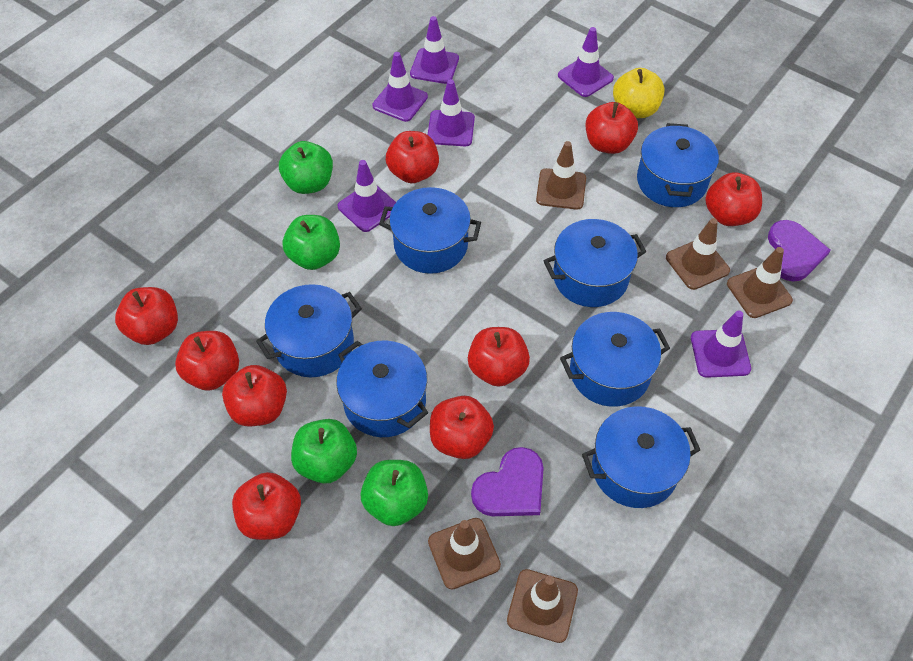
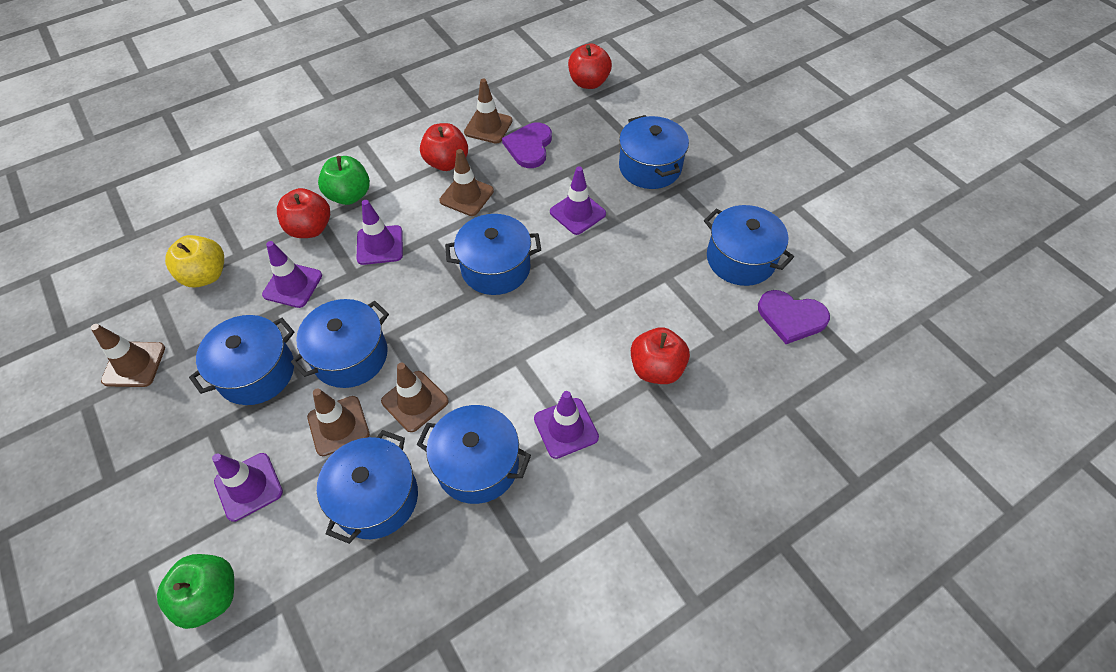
green apple: 4 -> 2
purple traffic cone: 6 -> 5
red apple: 9 -> 4

